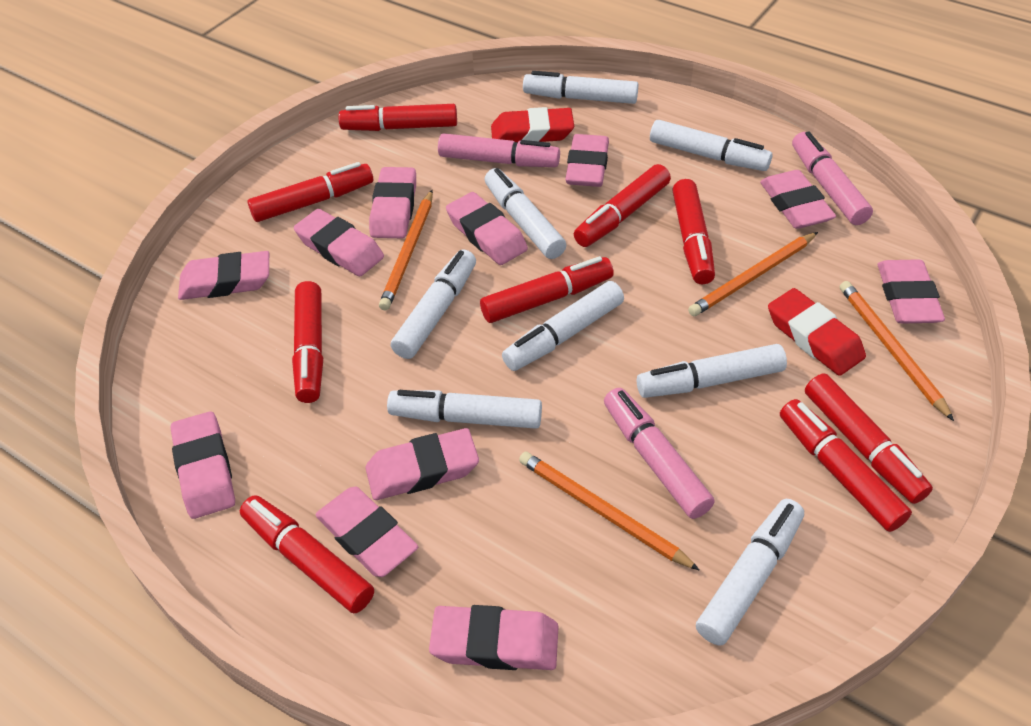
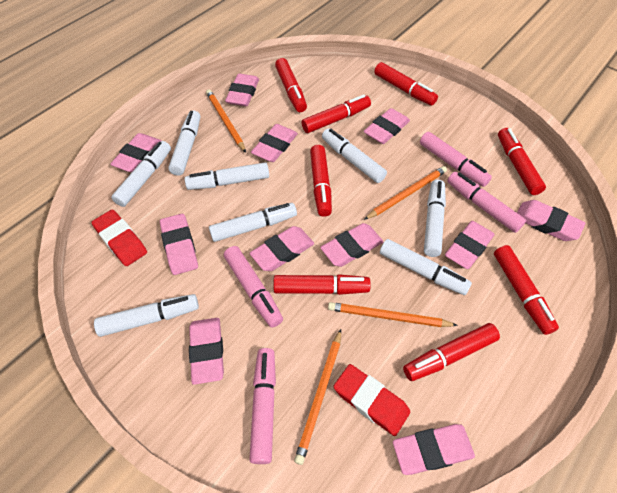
pink marker: 3 -> 4
red marker: 9 -> 8

